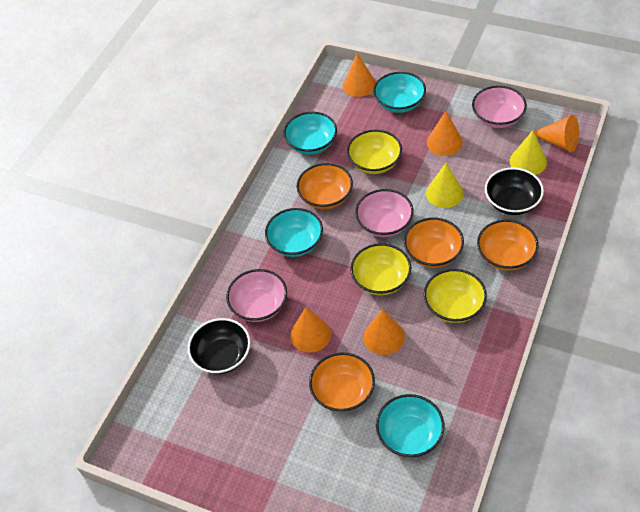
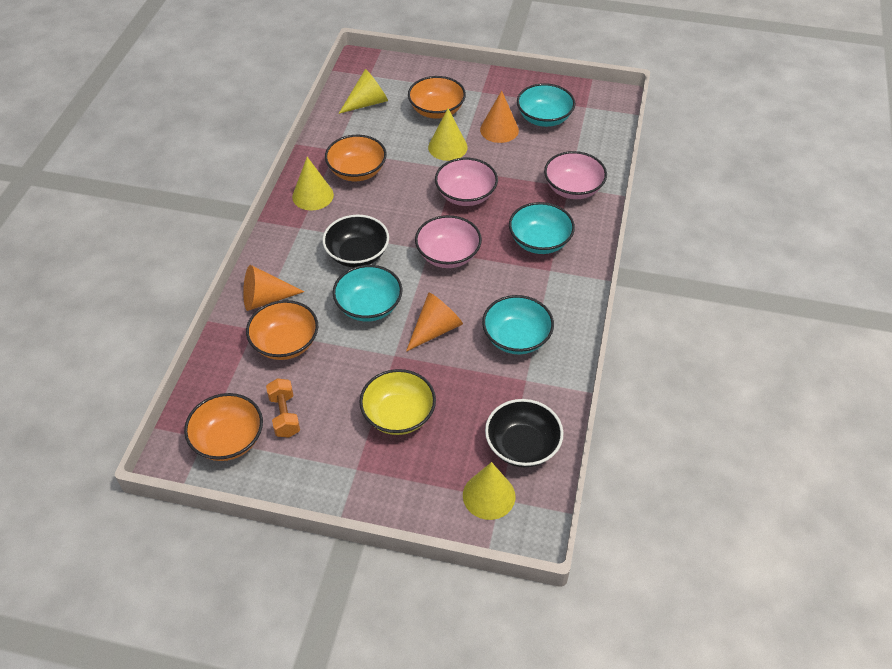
orange cone: 5 -> 3
orange dumbbell: 0 -> 1
yellow bowl: 3 -> 1
yellow cone: 2 -> 4

